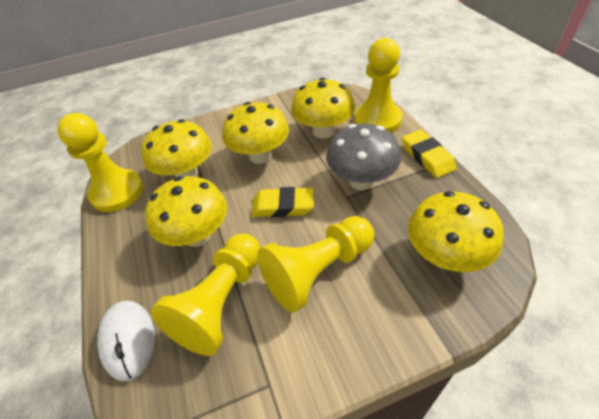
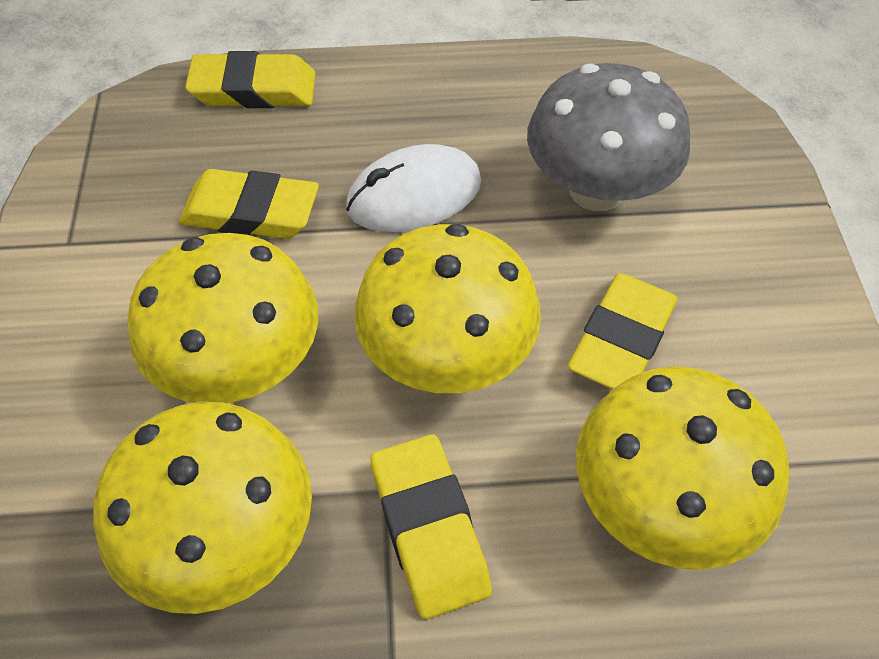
yellow eraser: 2 -> 4
yellow mushroom: 5 -> 4
yellow pawn: 4 -> 0

